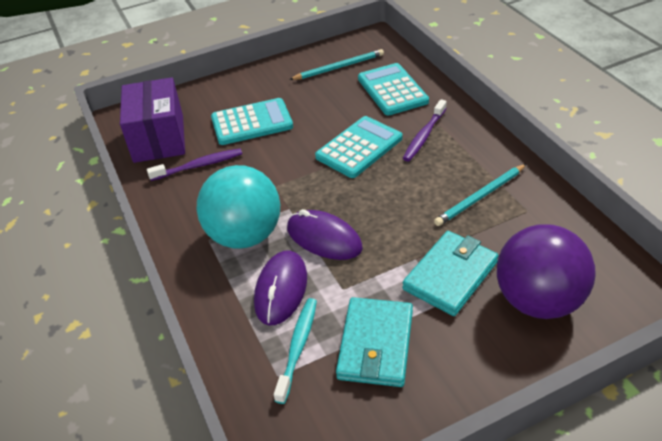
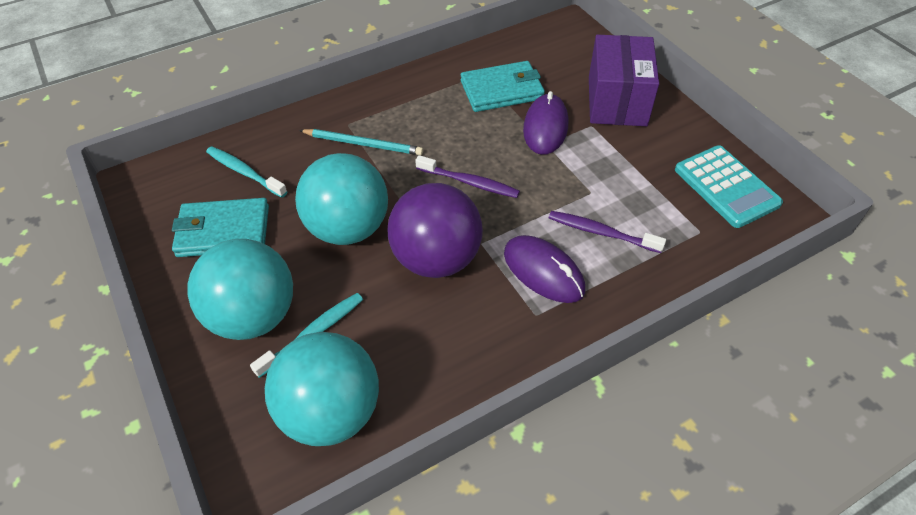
turquoise ball: 1 -> 3
turquoise calculator: 3 -> 1
turquoise pencil: 2 -> 1
turquoise toothbrush: 1 -> 2

